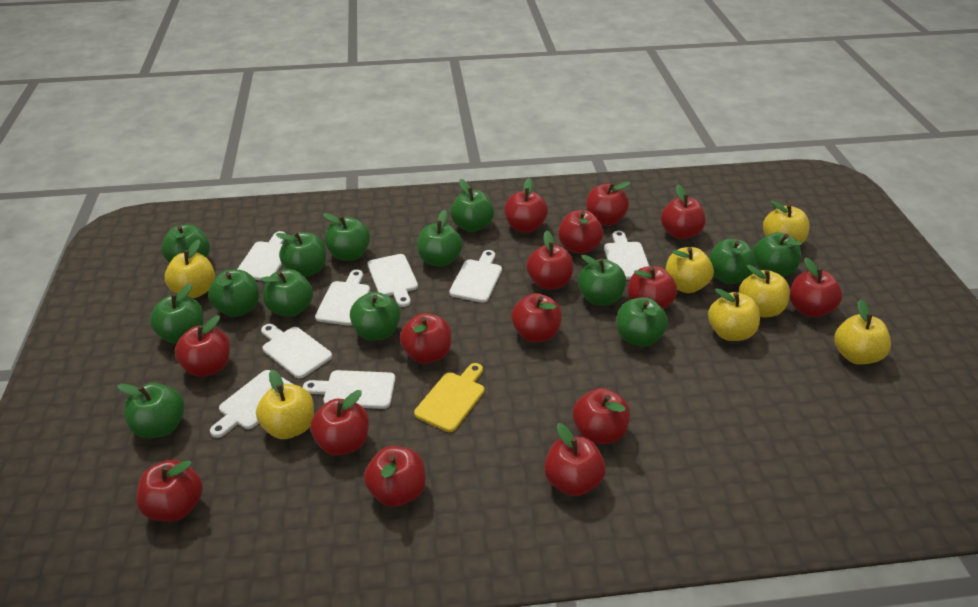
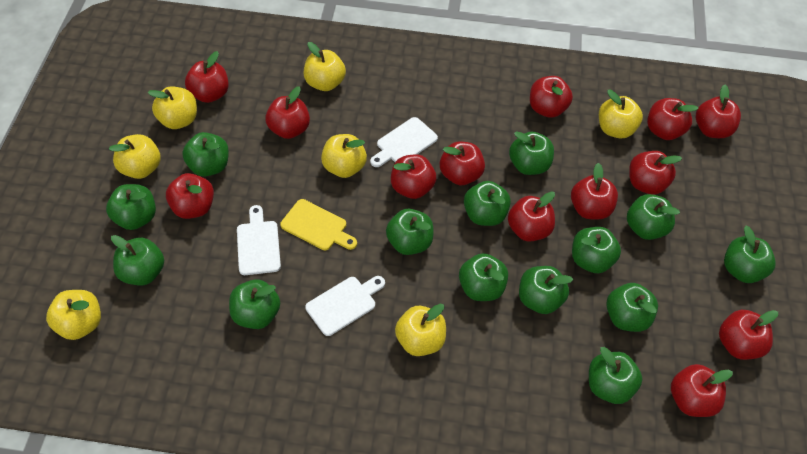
red apple: 15 -> 13
white cutting board: 8 -> 3

